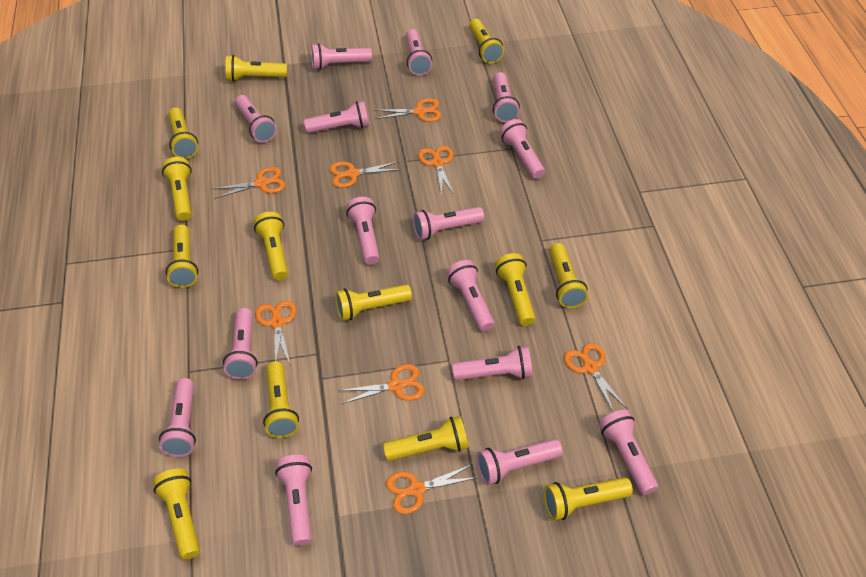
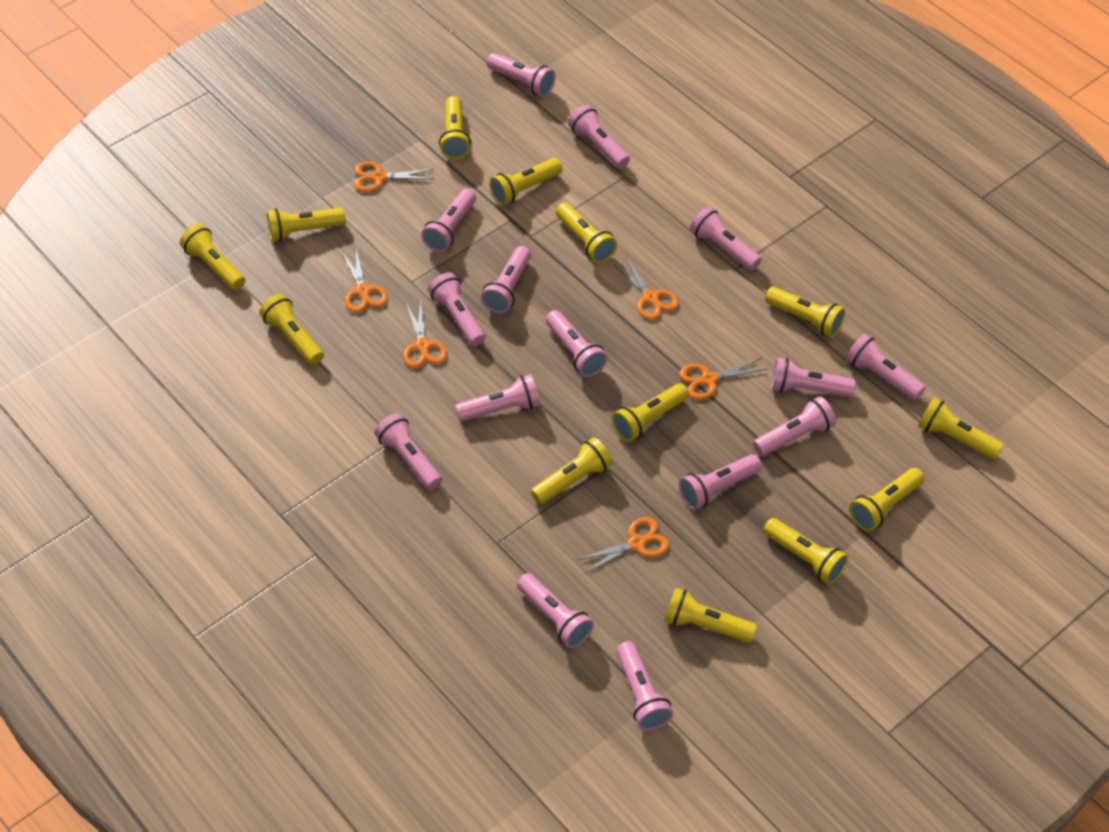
orange scissors: 8 -> 6

